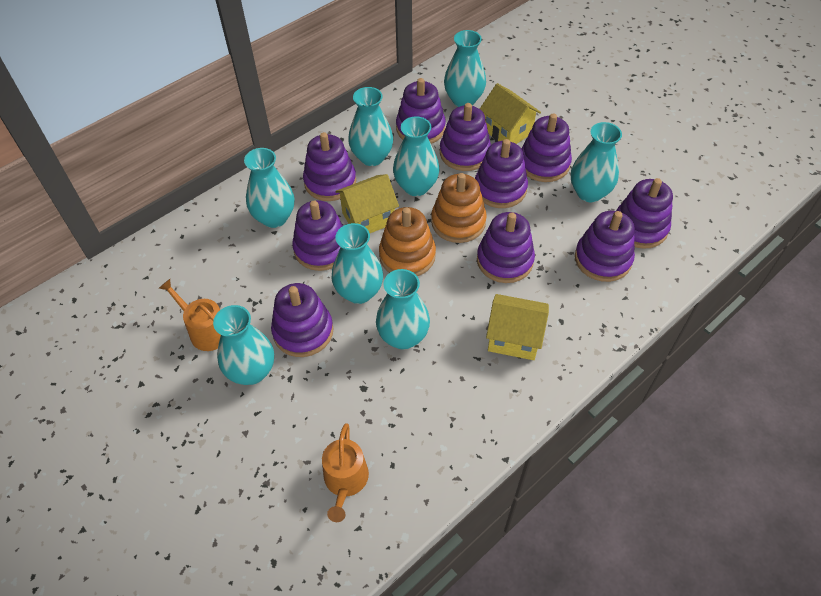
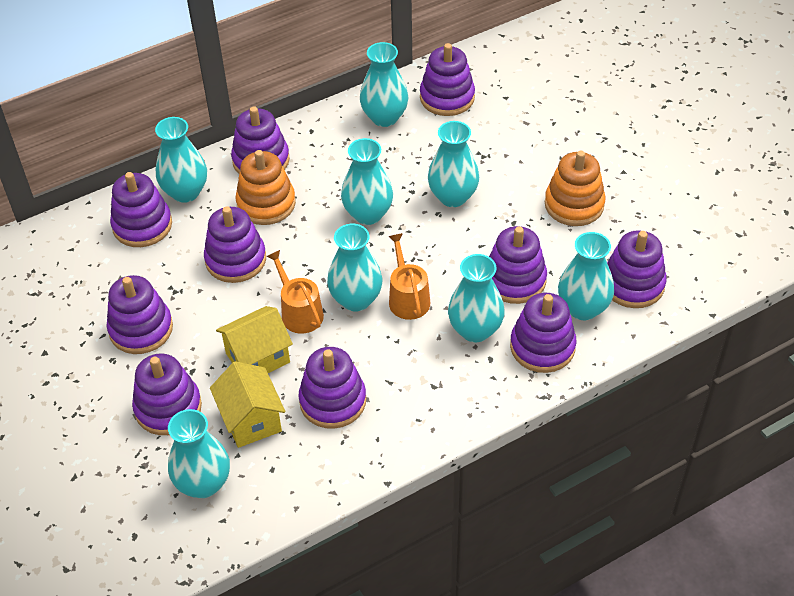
yellow house: 3 -> 2

